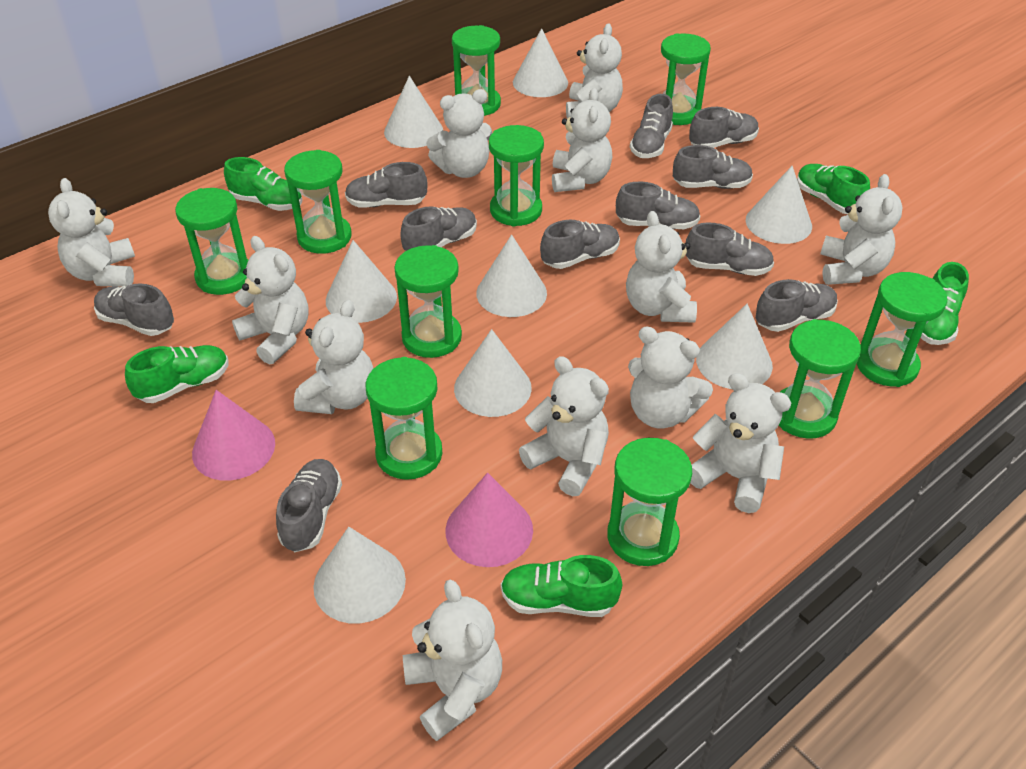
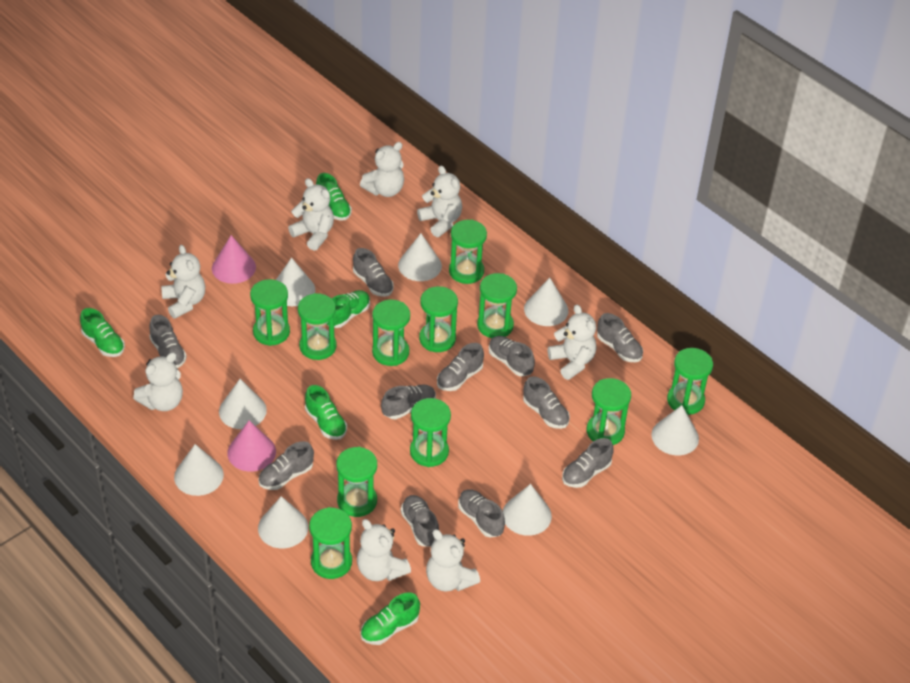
green hourglass: 10 -> 11
white teddy bear: 12 -> 8

